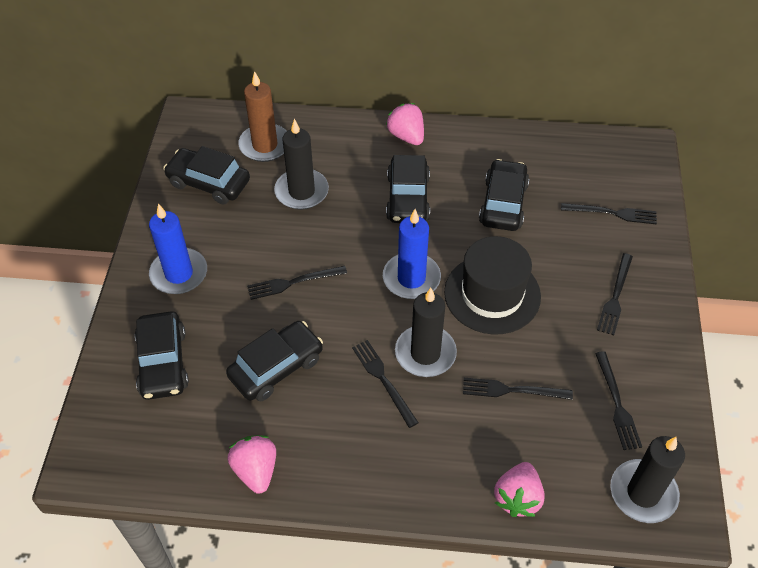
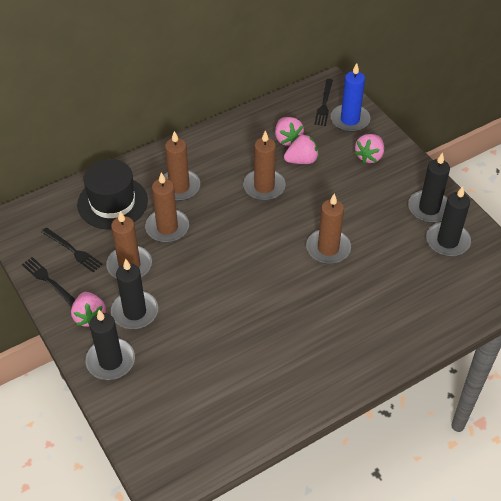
black candle: 3 -> 4
black car: 5 -> 0
black fork: 6 -> 3
blue candle: 2 -> 1
brown candle: 1 -> 5
pink strawberry: 3 -> 4

